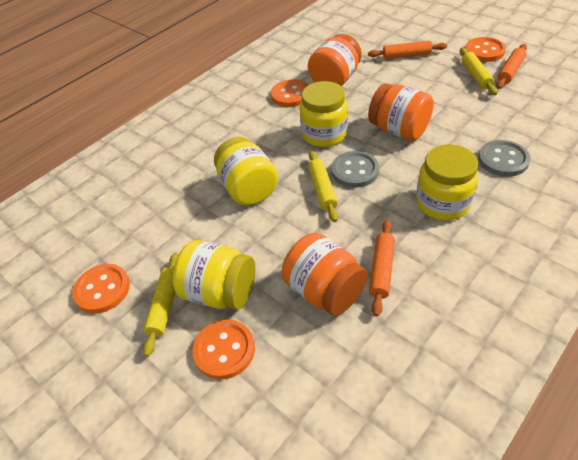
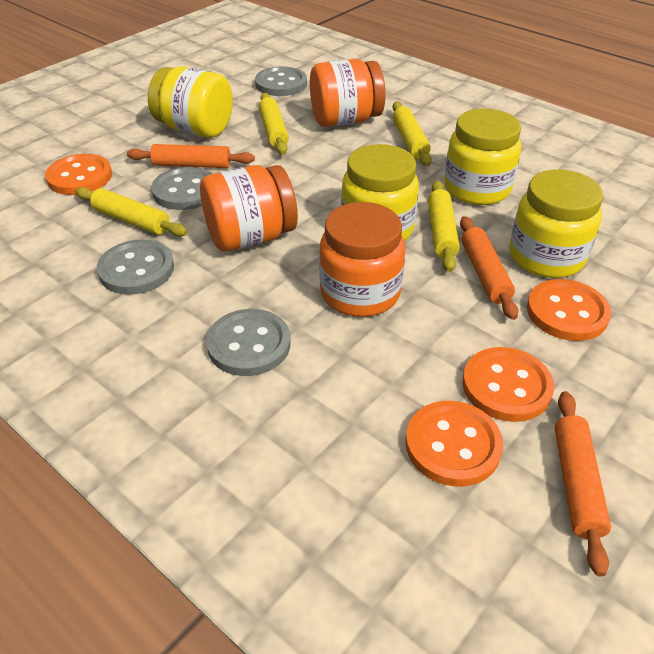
grey button: 2 -> 4
yellow rolling pin: 3 -> 4

